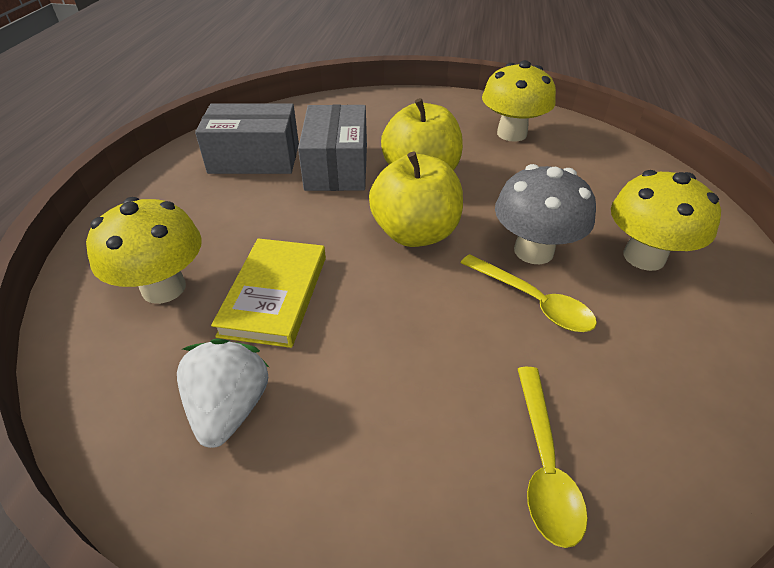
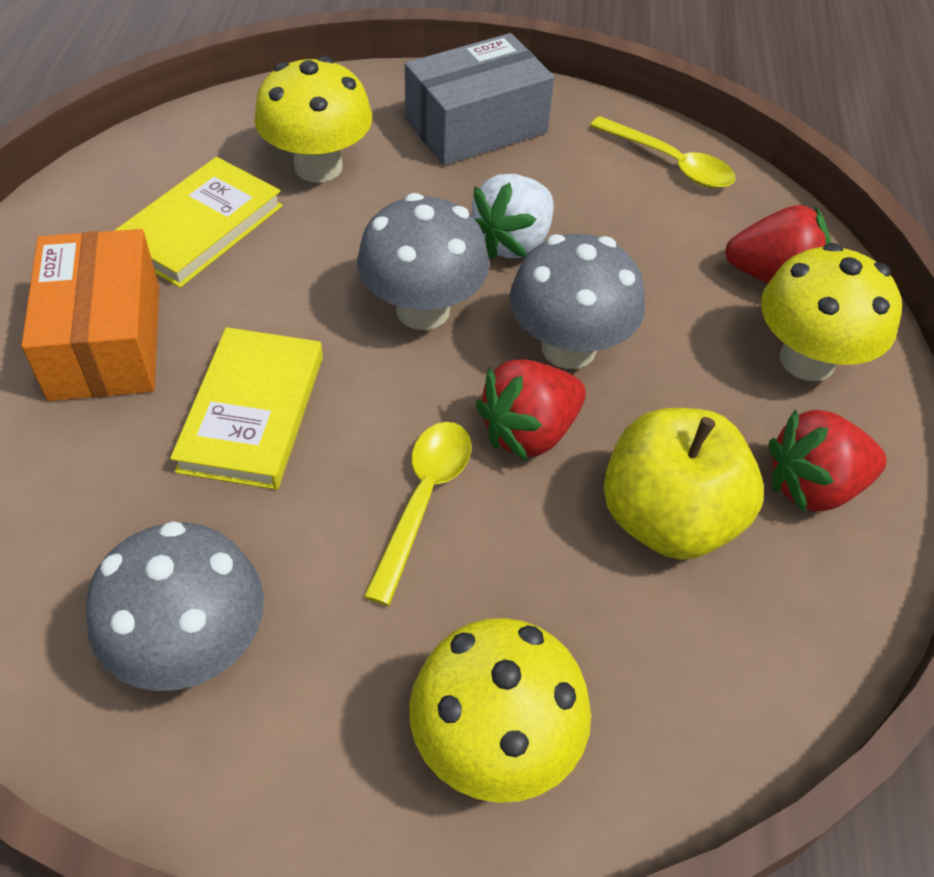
grey box: 2 -> 1
grey mushroom: 1 -> 3
orange box: 0 -> 1
red strawberry: 0 -> 3
yellow apple: 2 -> 1
yellow book: 1 -> 2

